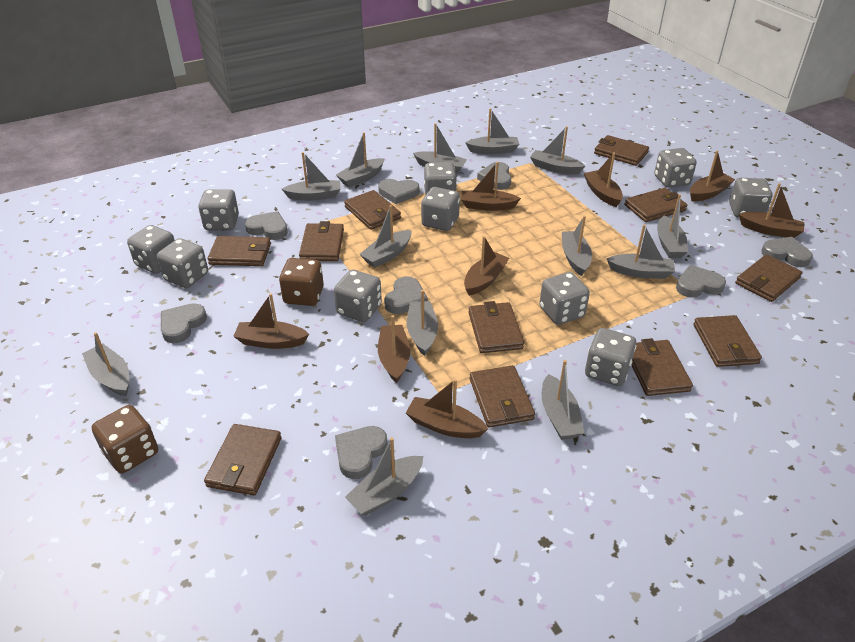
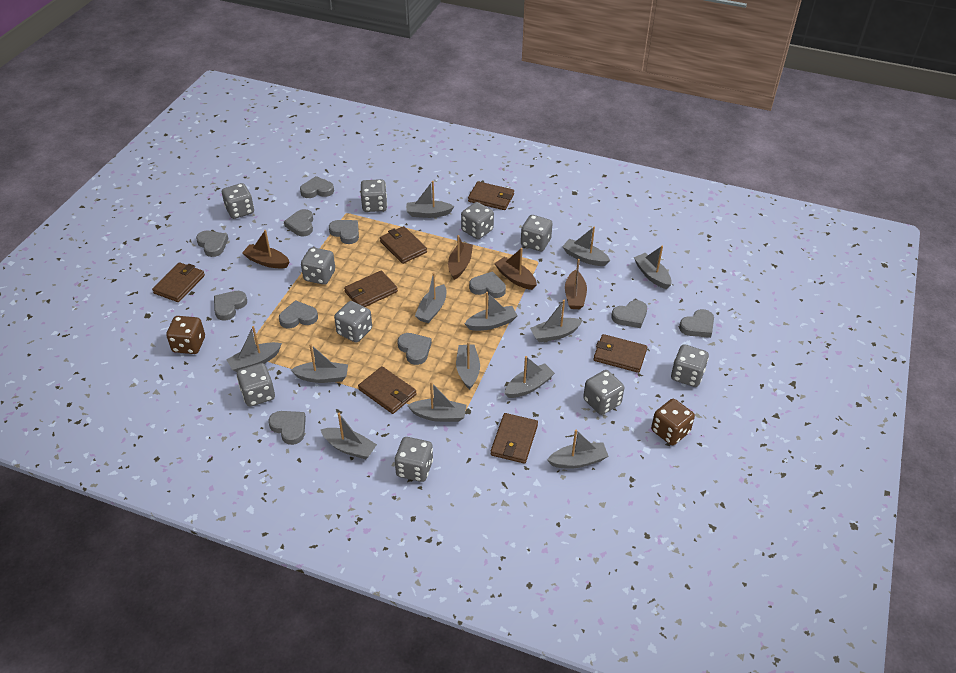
brown boat: 8 -> 4
brown wallet: 11 -> 7
grey heart: 8 -> 11

